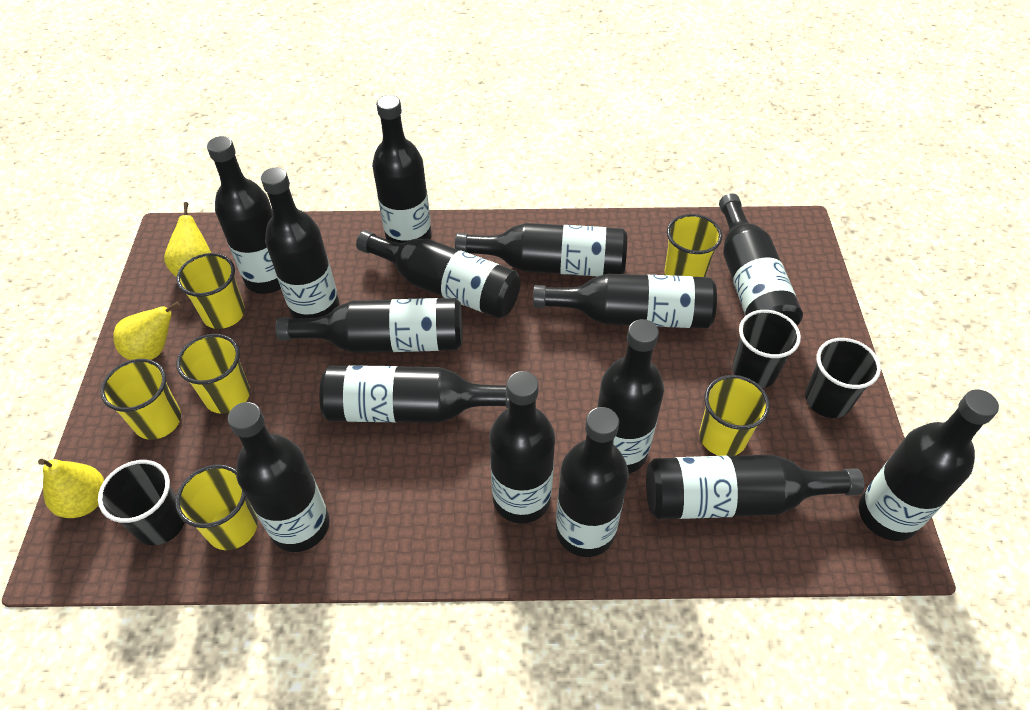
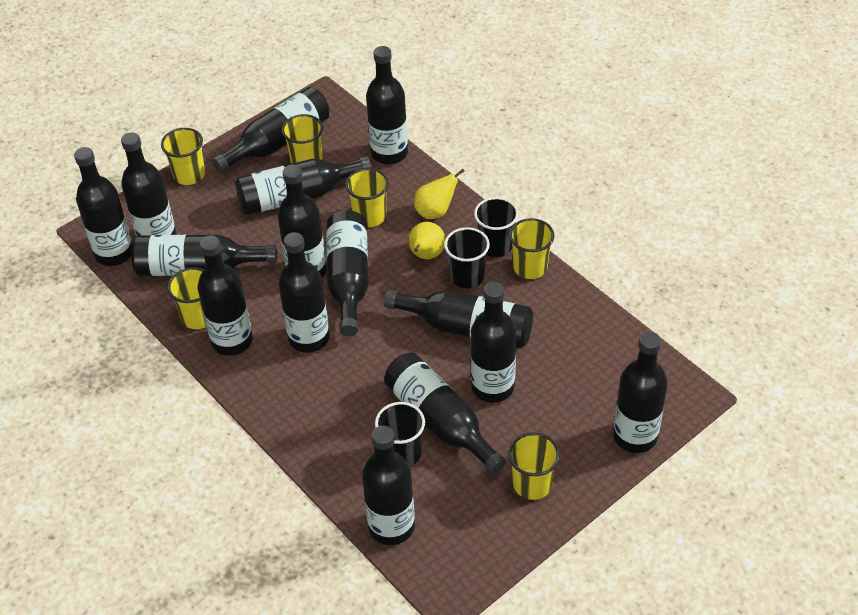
yellow pear: 3 -> 2

